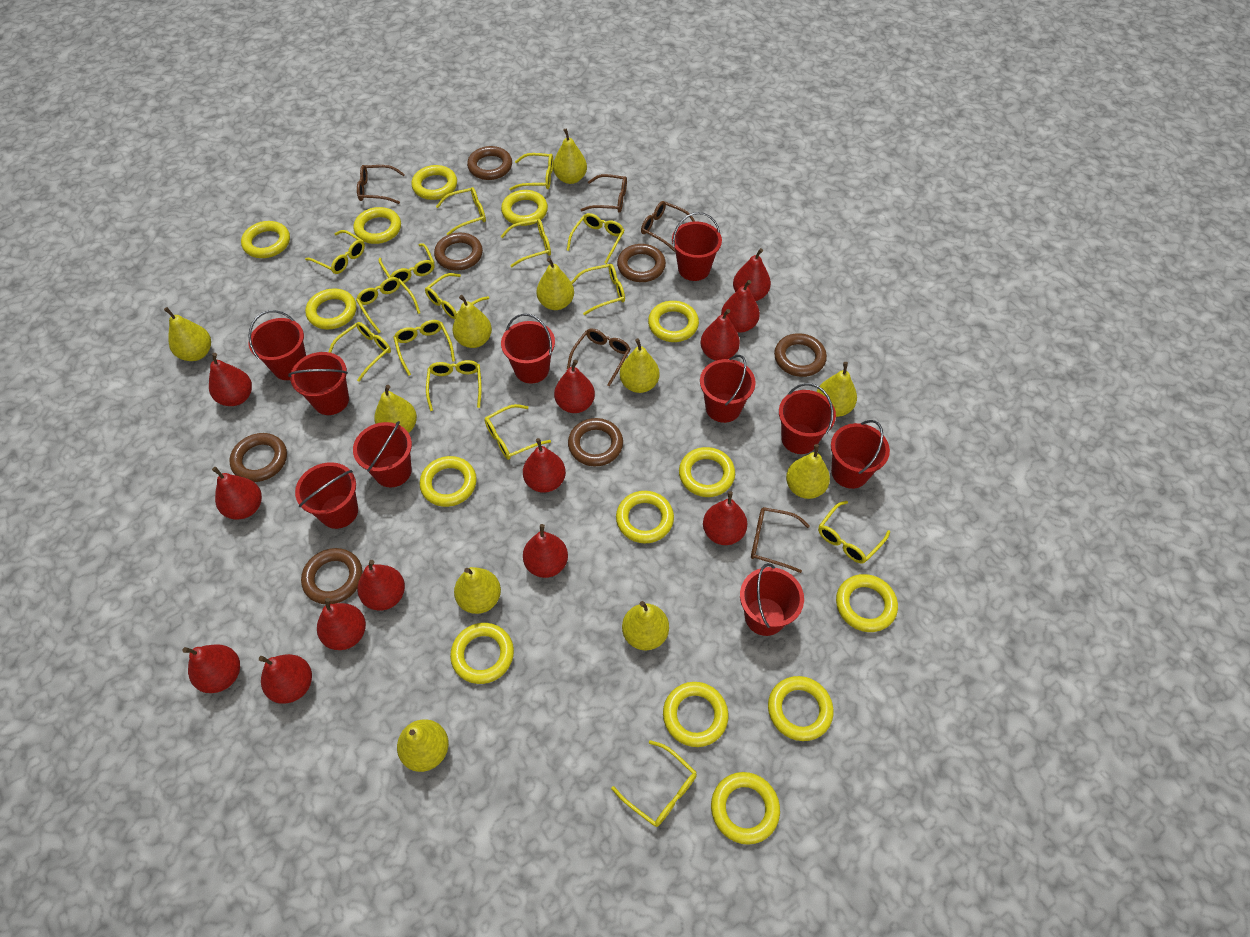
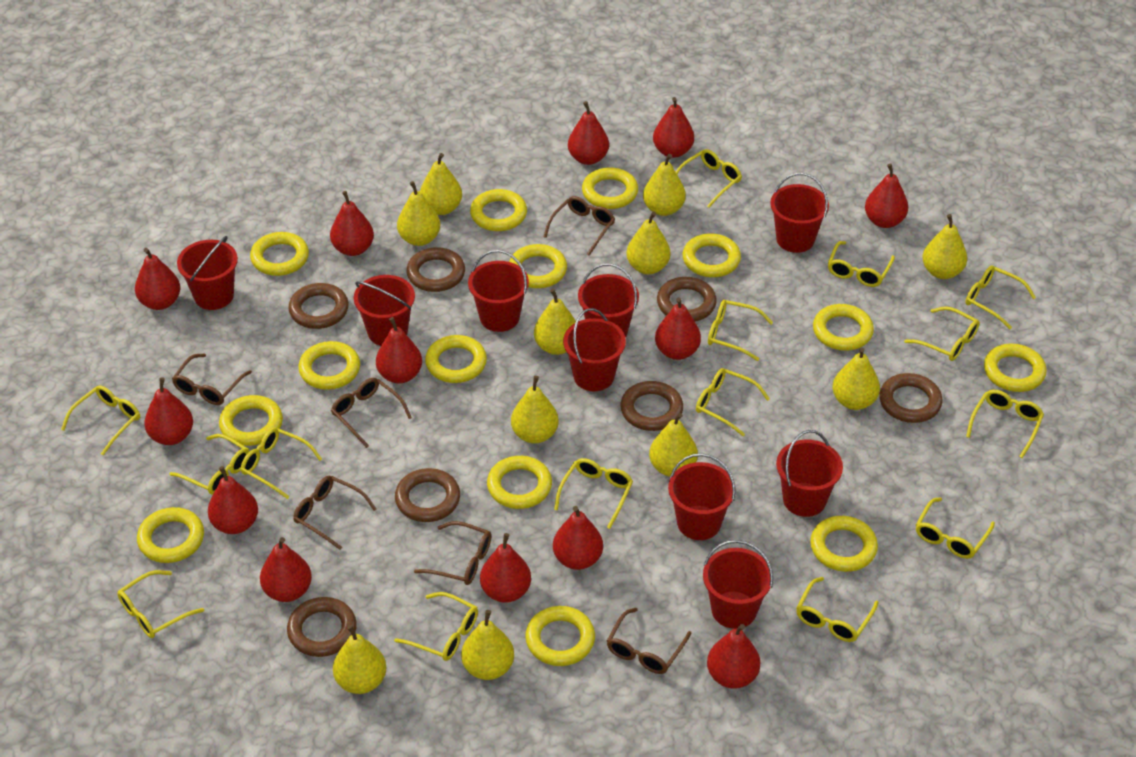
brown glasses: 5 -> 6
red bucket: 10 -> 9

